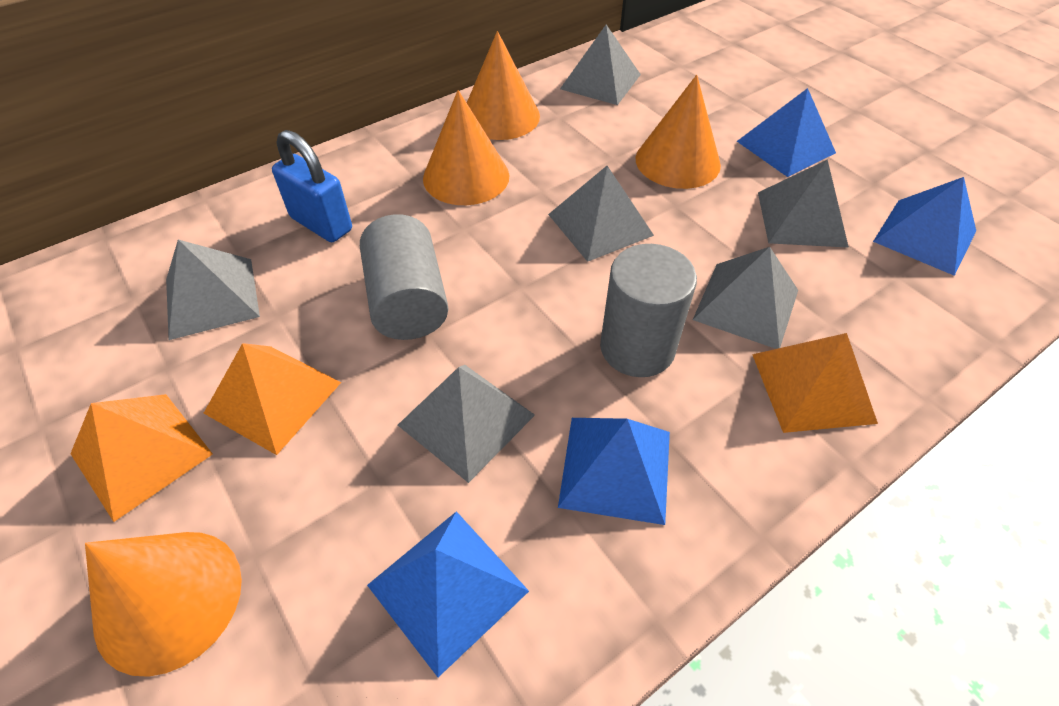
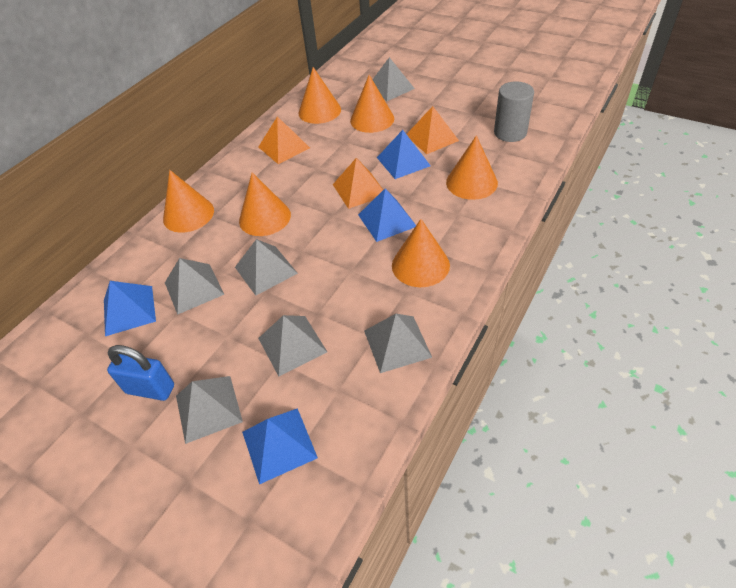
grey cylinder: 2 -> 1
orange cone: 4 -> 6

